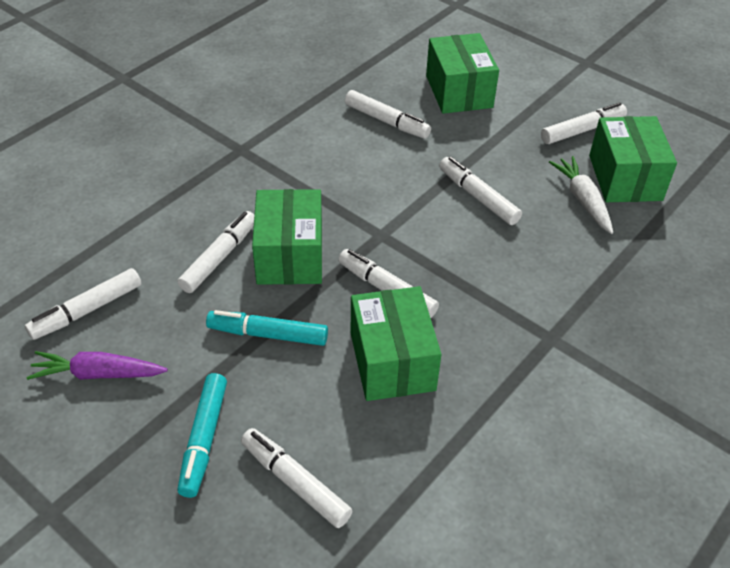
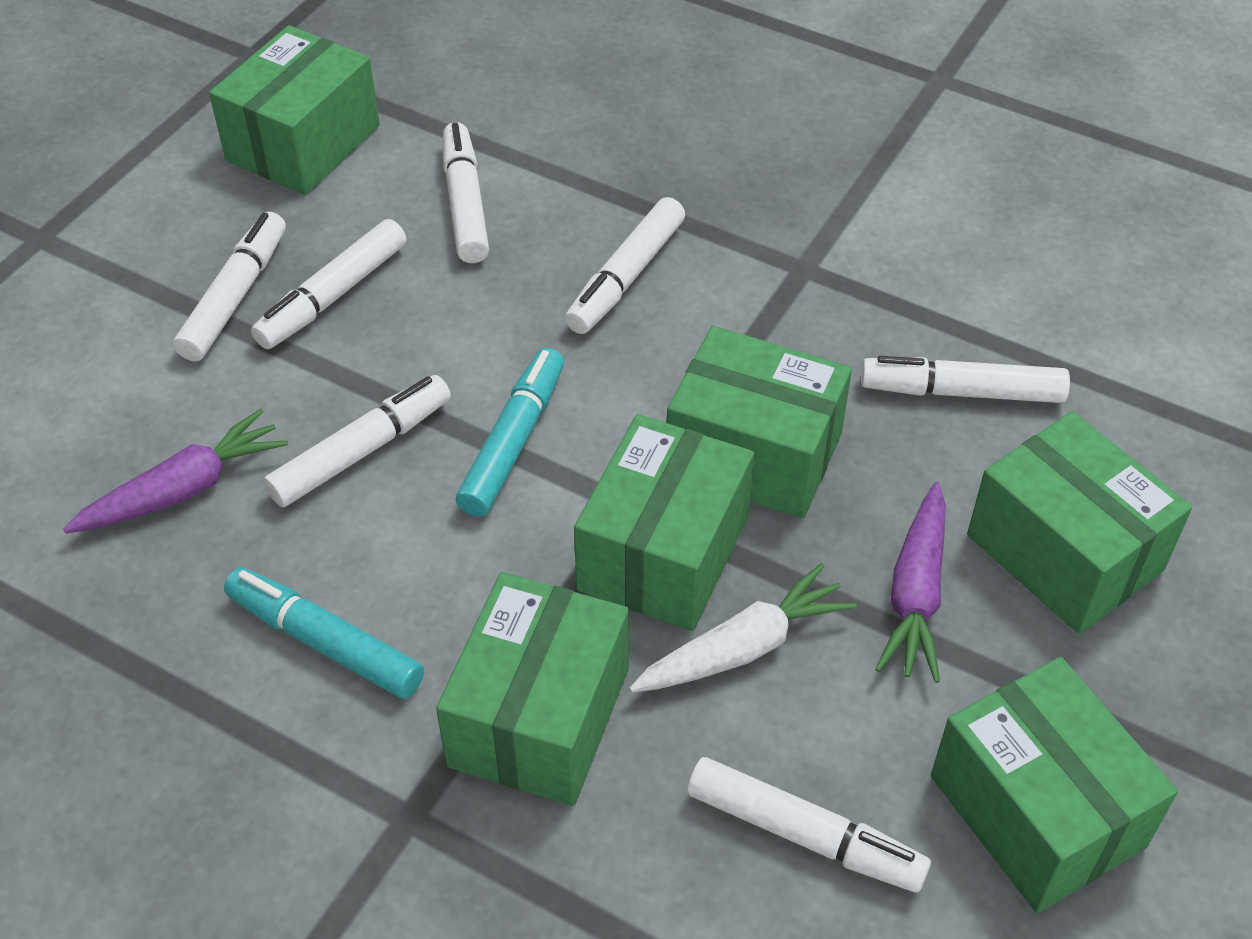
green box: 4 -> 6
purple carrot: 1 -> 2

